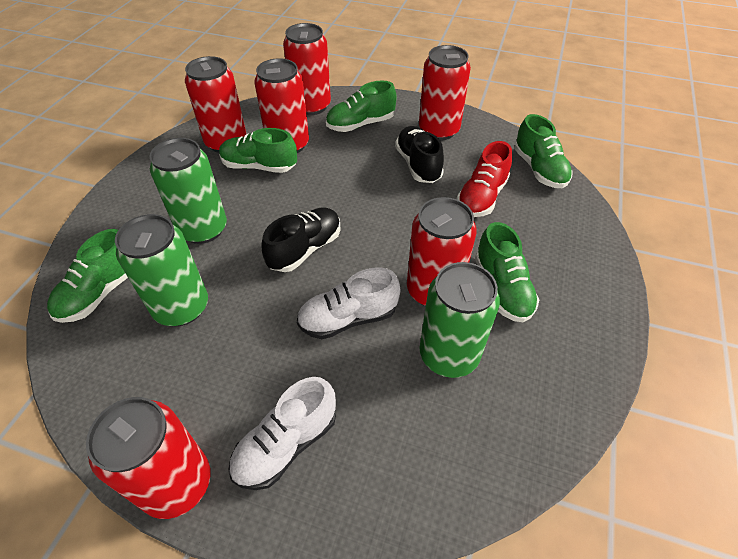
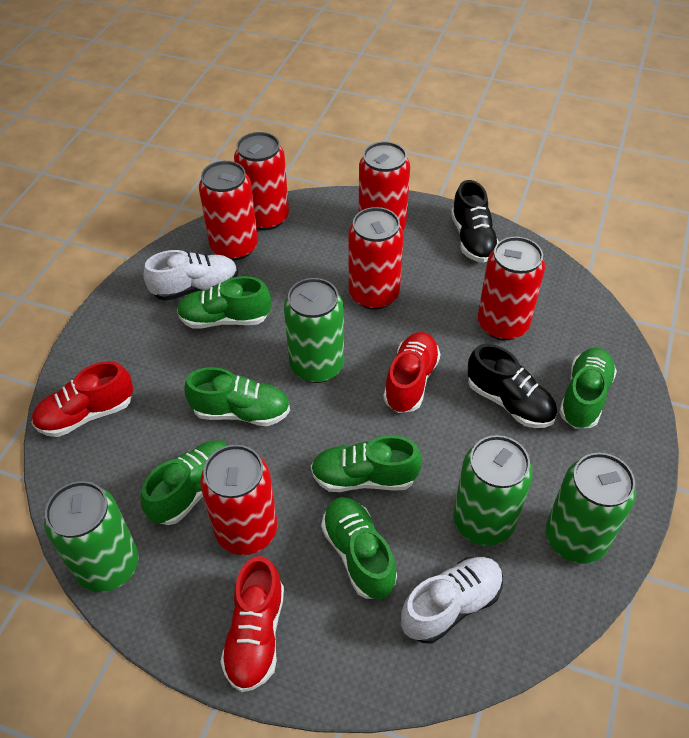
green can: 3 -> 4
green shoe: 5 -> 6
red shoe: 1 -> 3

